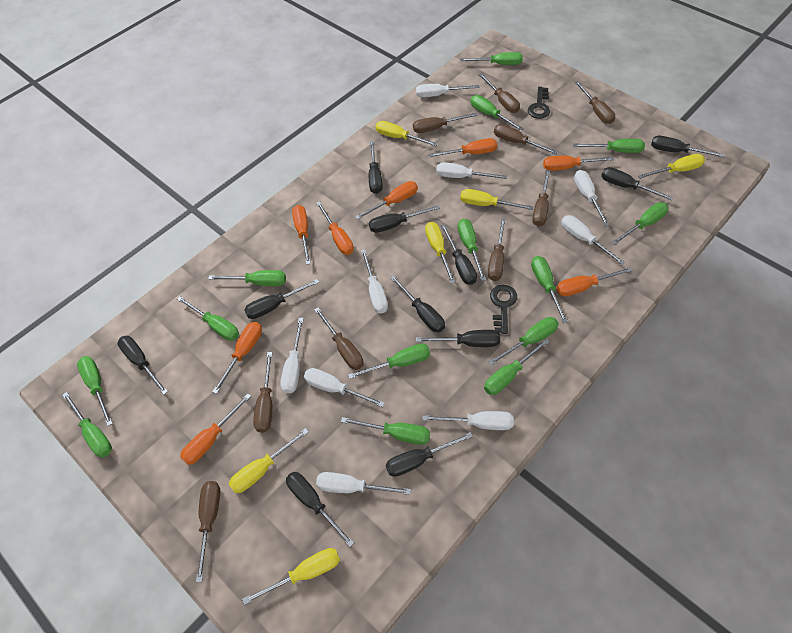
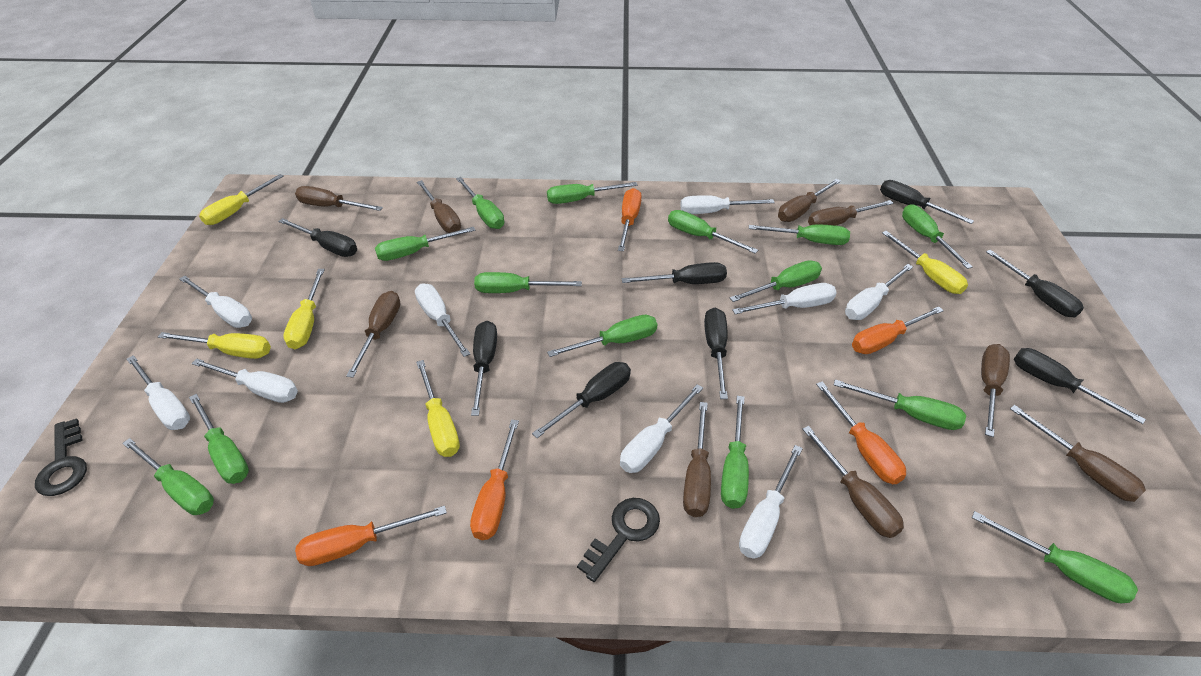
black screwdriver: 11 -> 8
orange screwdriver: 8 -> 5
yellow screwdriver: 6 -> 5

